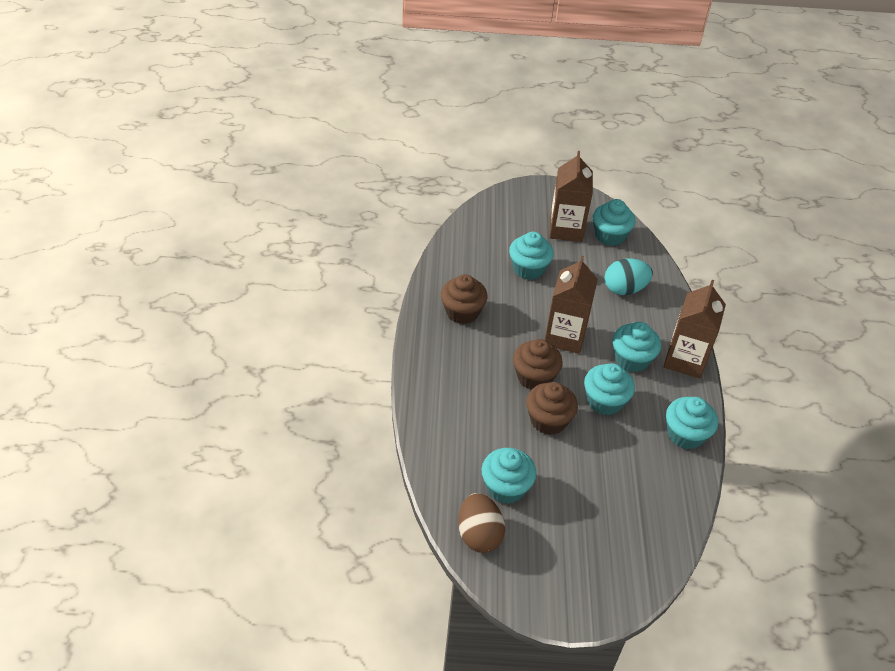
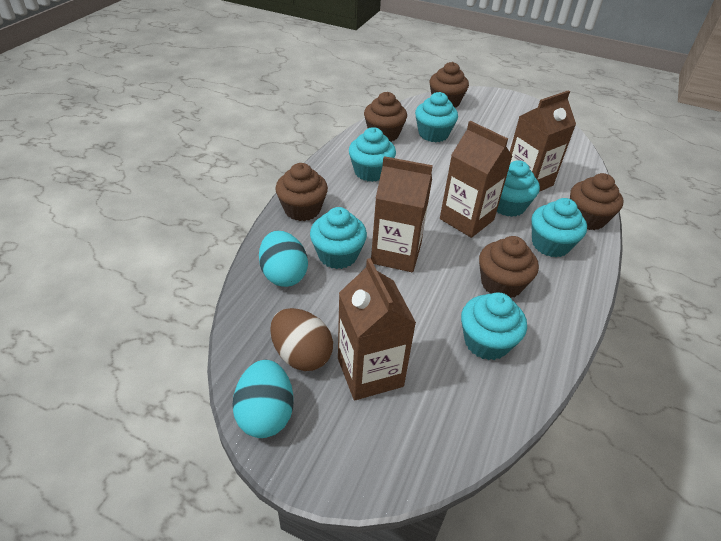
brown carton: 3 -> 4
brown cupcake: 3 -> 5
turquoise egg: 1 -> 2

